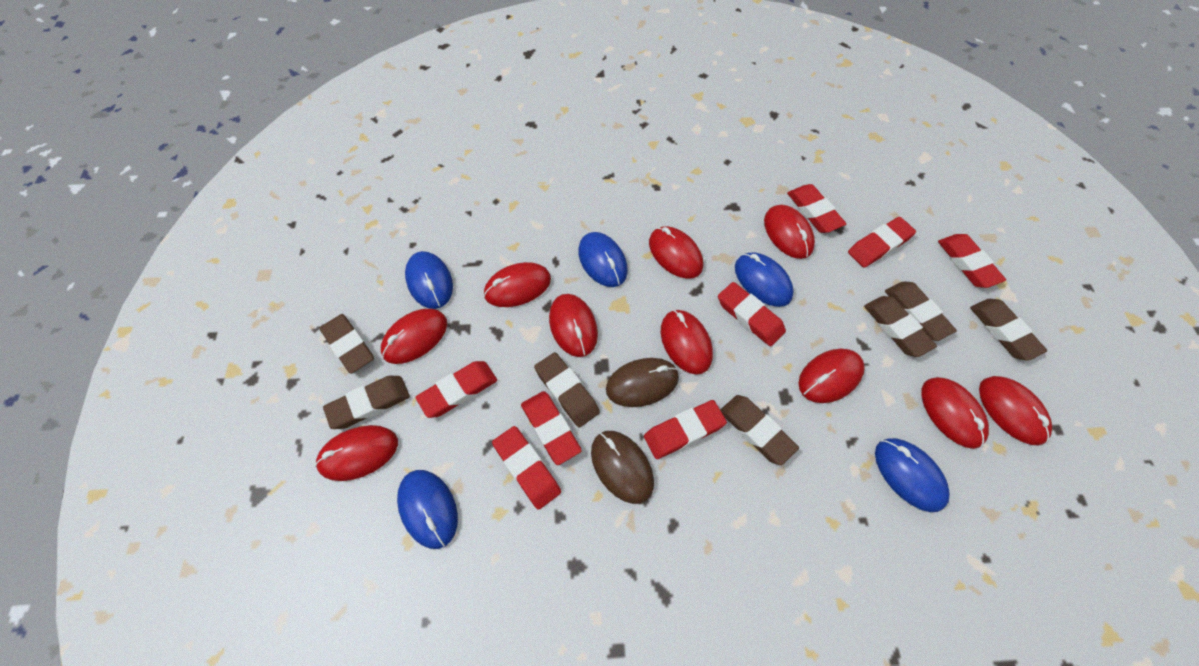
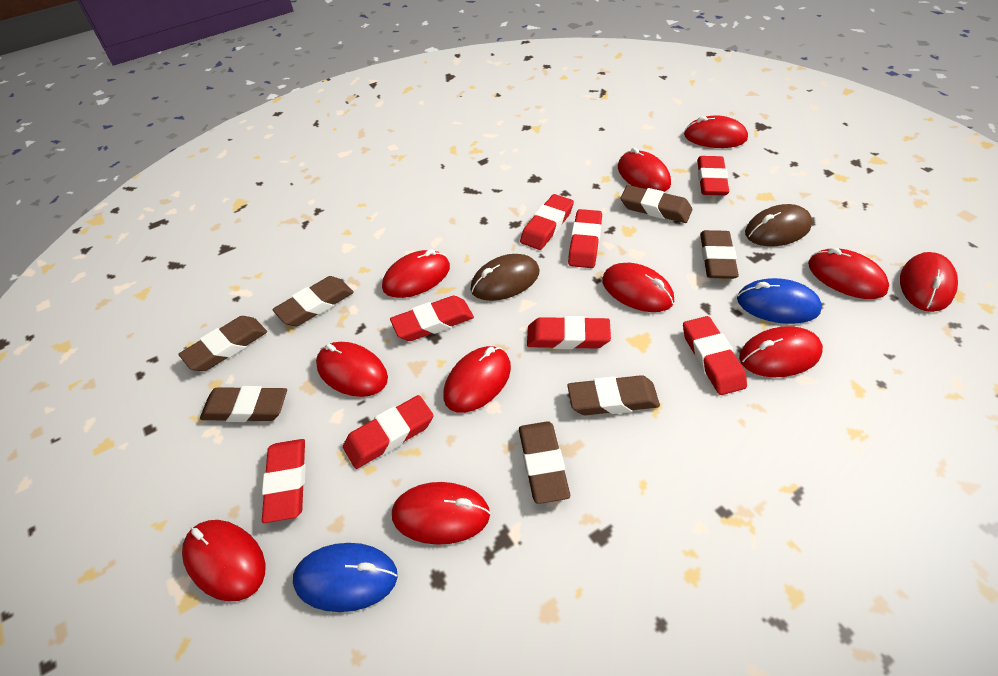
blue mouse: 5 -> 2
red mouse: 10 -> 11

